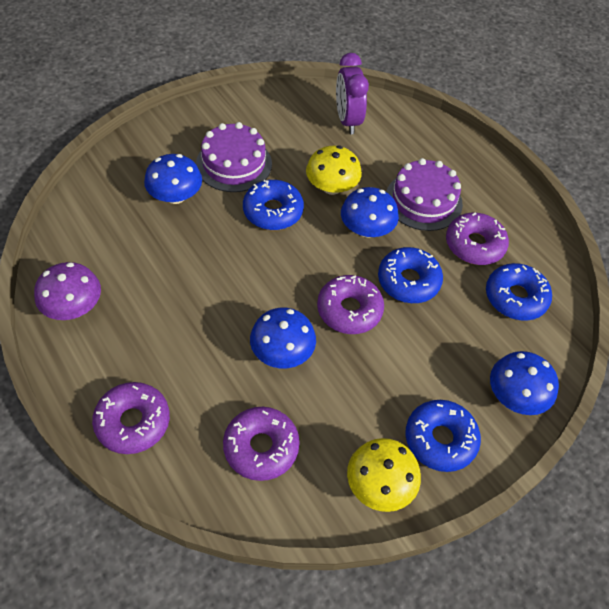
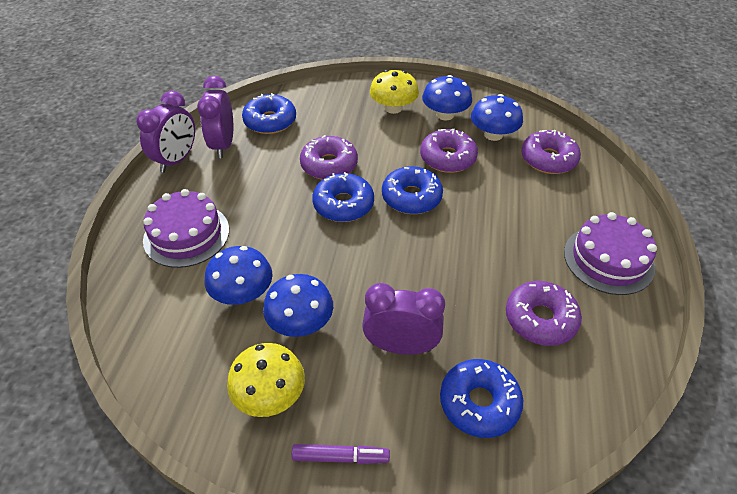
purple clock: 1 -> 3
purple marker: 0 -> 1
purple mushroom: 1 -> 0

